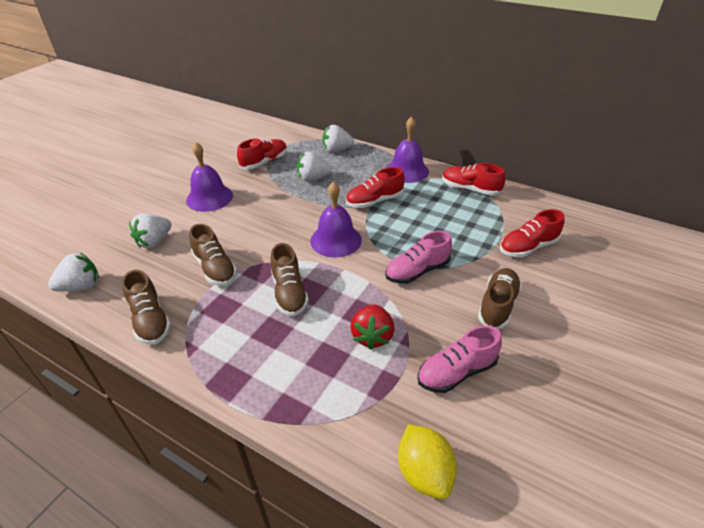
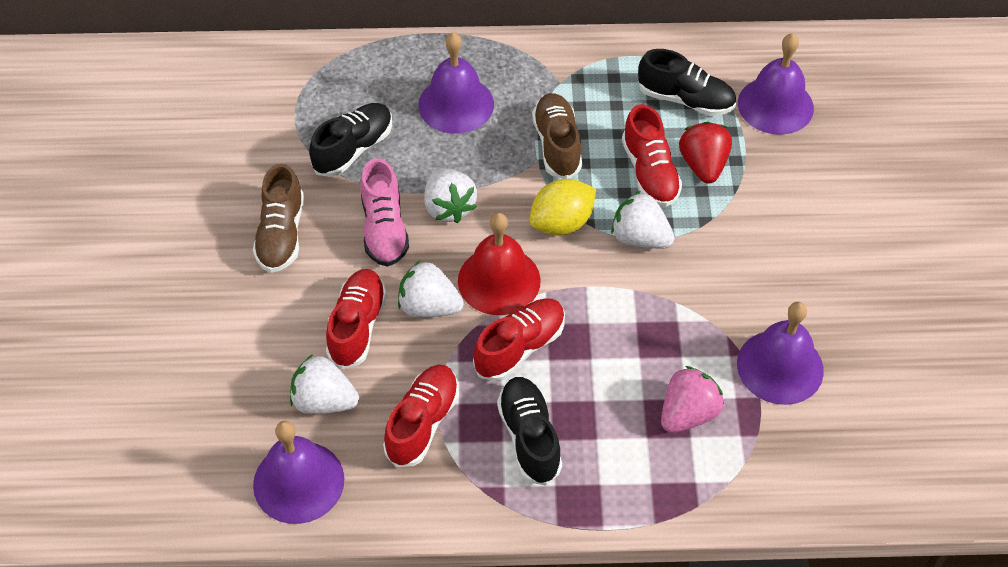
black shoe: 0 -> 3
brown shoe: 4 -> 2
pink shoe: 2 -> 1
pink strawberry: 0 -> 1
purple bell: 3 -> 4
red bell: 0 -> 1

